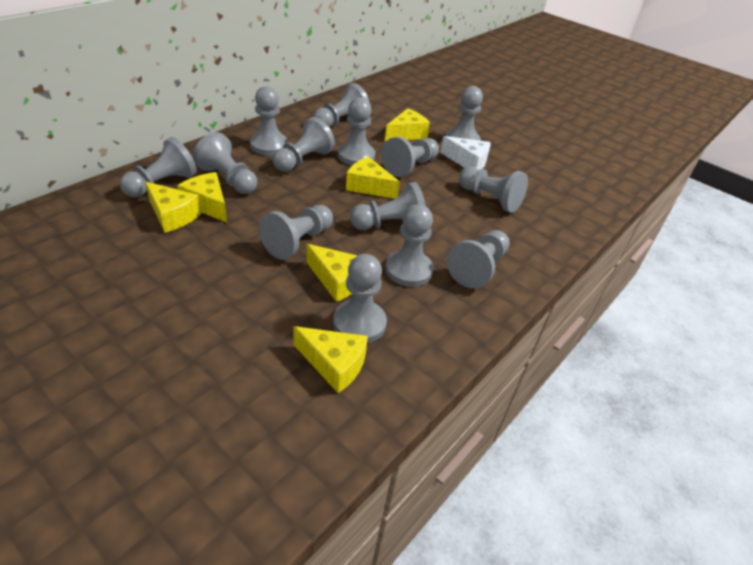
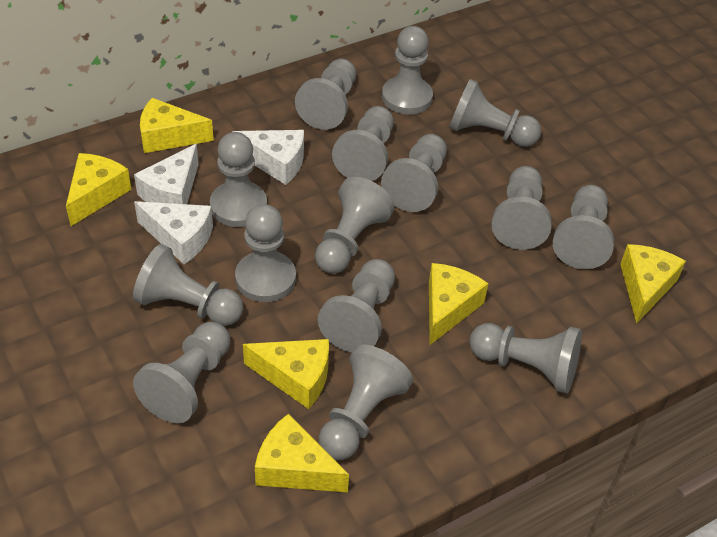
grey pawn: 14 -> 15
white cheese: 1 -> 3

